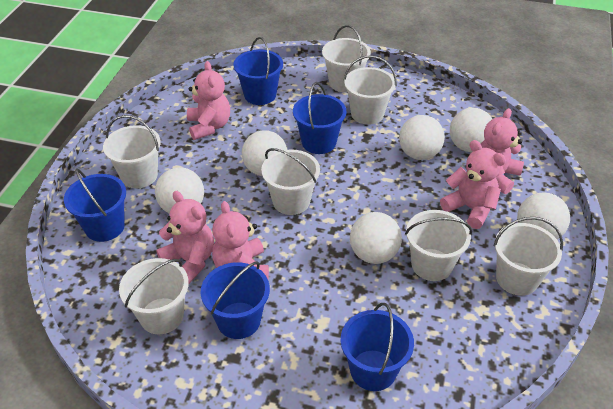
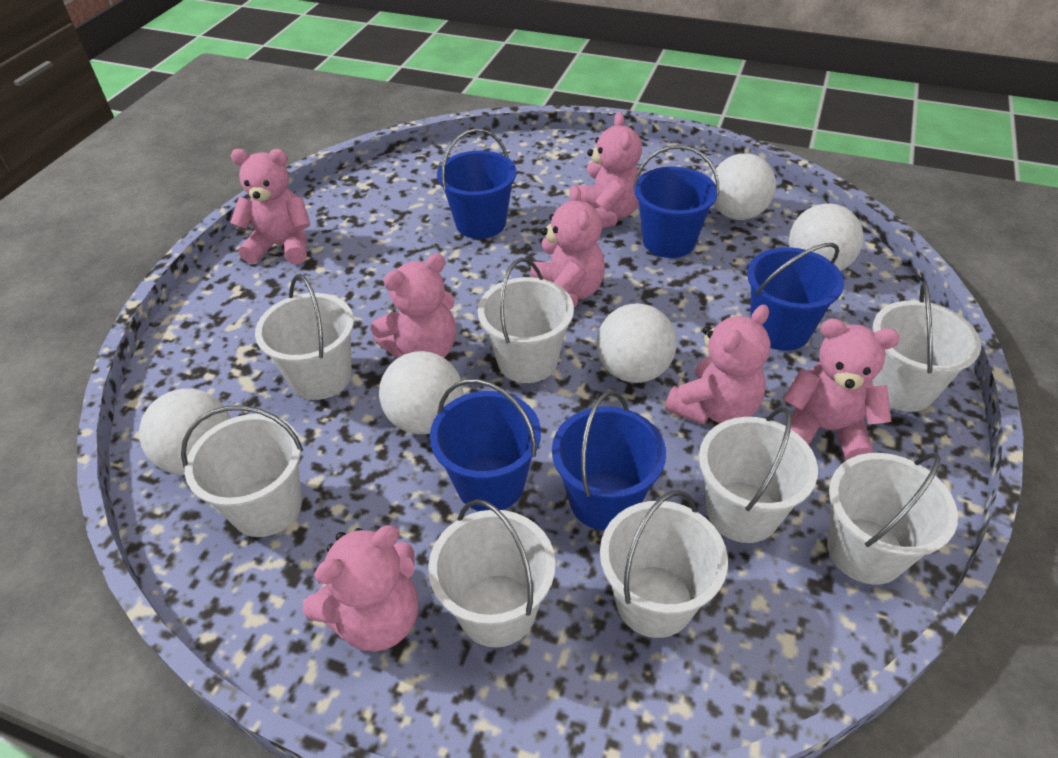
pink teddy bear: 5 -> 7
white ball: 6 -> 5
white bucket: 7 -> 8

